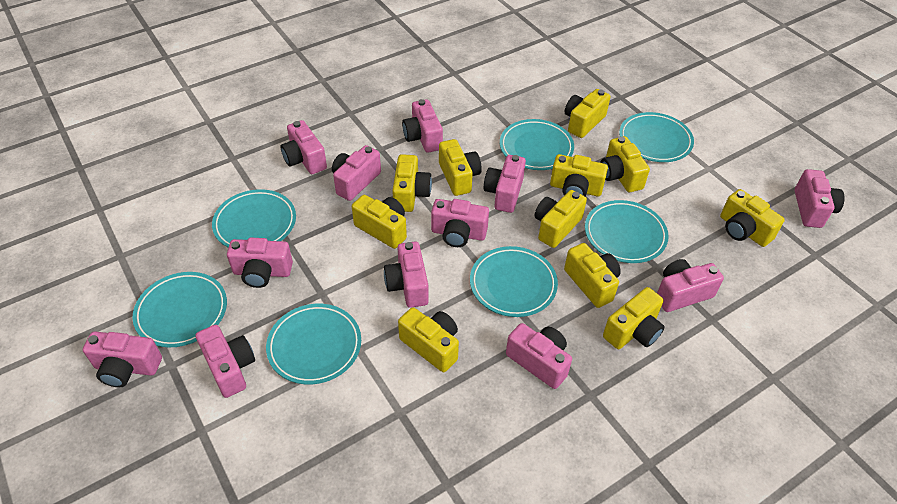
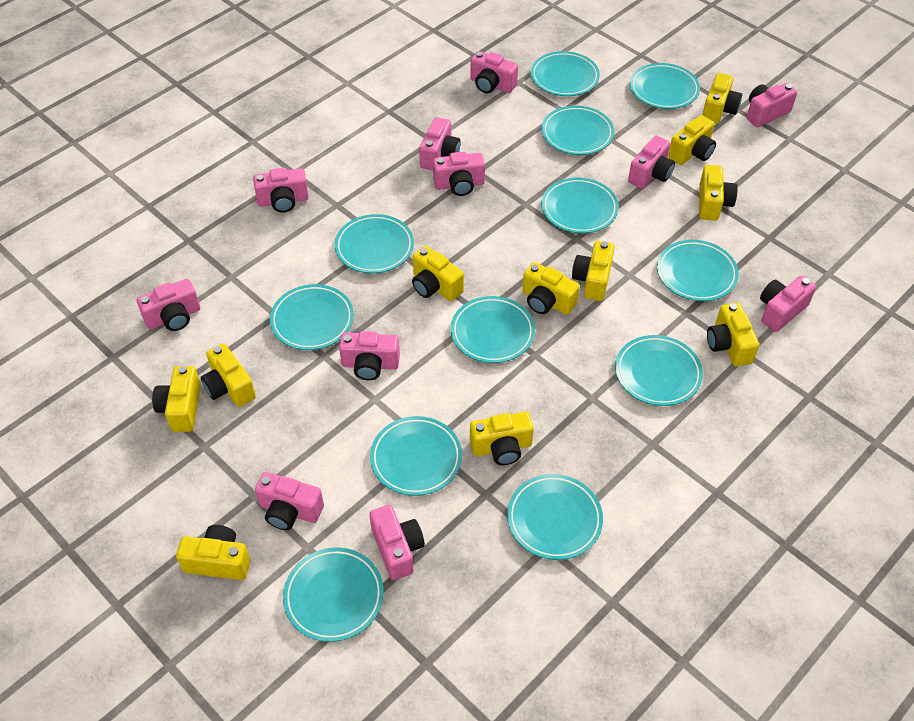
pink camera: 12 -> 11
turquoise plate: 7 -> 12

